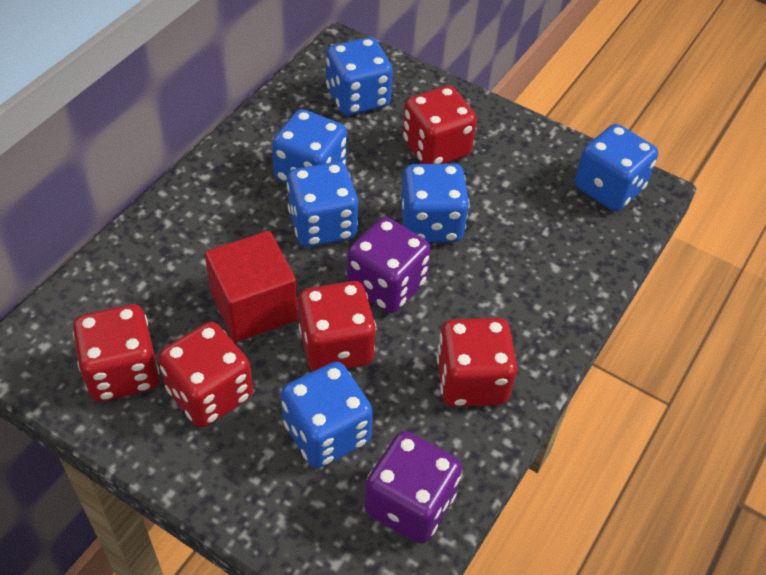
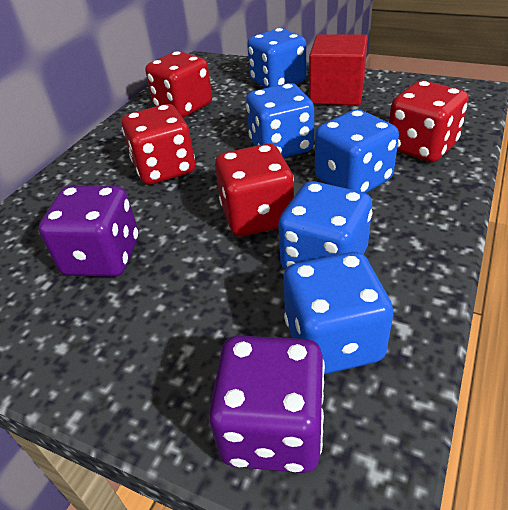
blue dice: 6 -> 5
red dice: 5 -> 4

